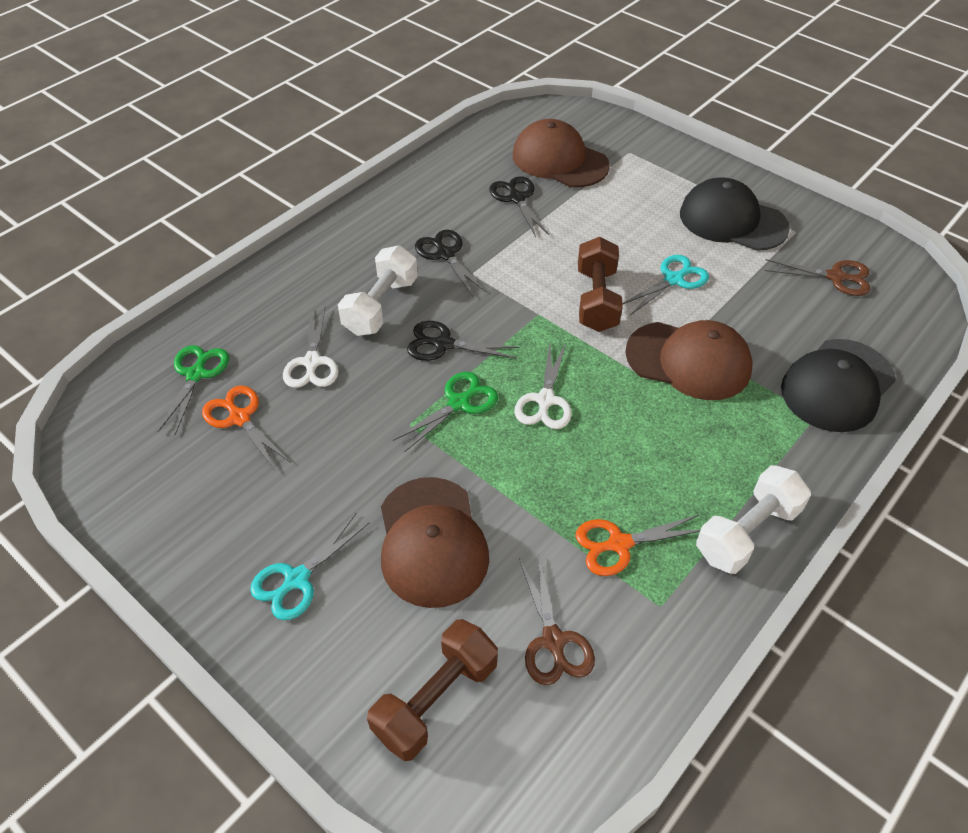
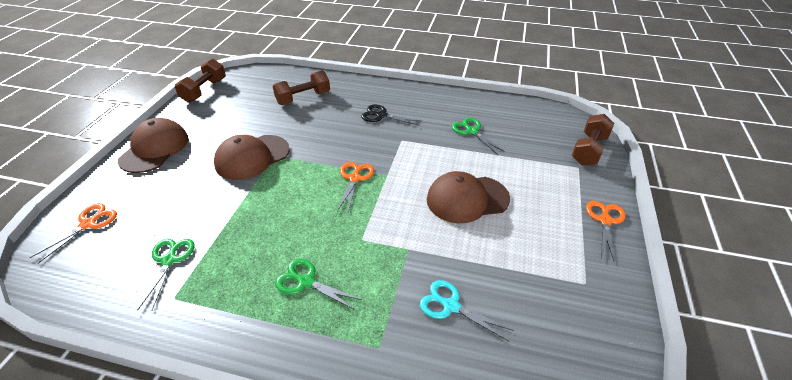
black cap: 2 -> 0
black scissors: 3 -> 1
brown dumbbell: 2 -> 3
brown scissors: 2 -> 0
green scissors: 2 -> 3
orange scissors: 2 -> 3
turquoise scissors: 2 -> 1
white dumbbell: 2 -> 0
white scissors: 2 -> 0

